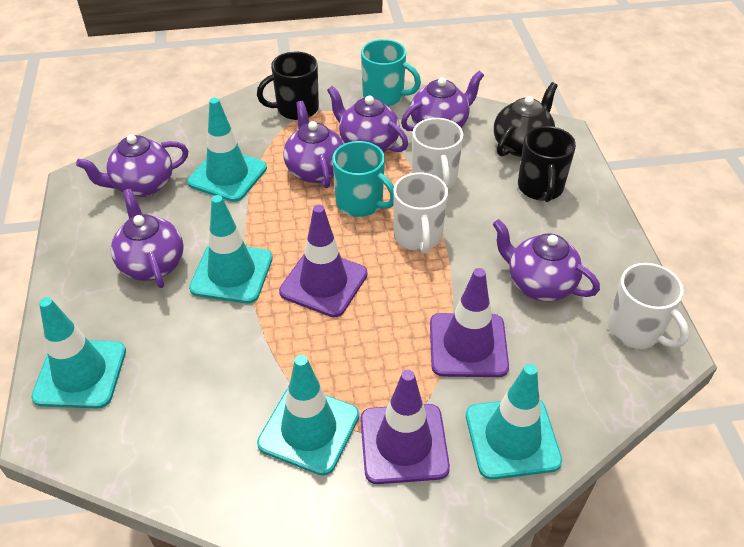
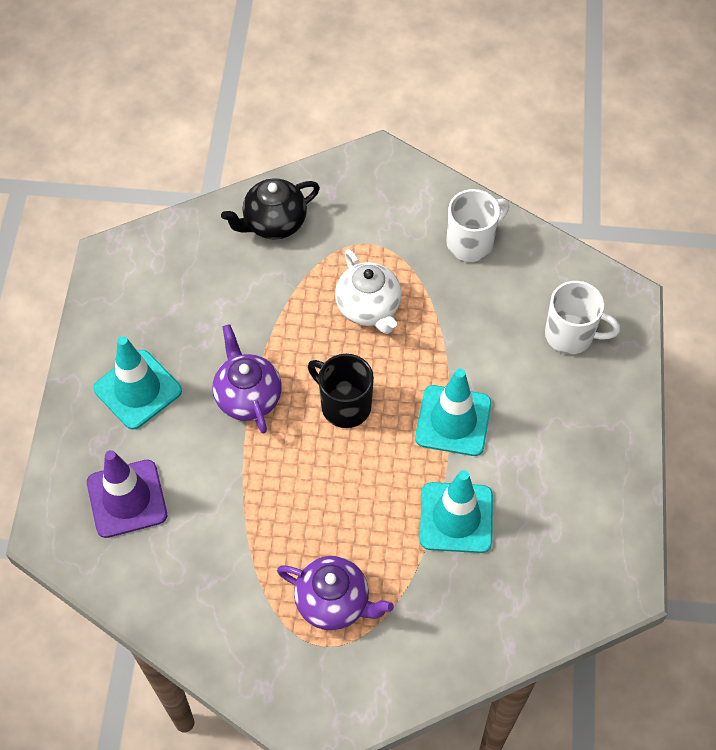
black mug: 2 -> 1
purple teapot: 6 -> 2
purple traffic cone: 3 -> 1
turquoise mug: 2 -> 0
turquoise traffic cone: 5 -> 3
white mug: 3 -> 2
white teapot: 0 -> 1

